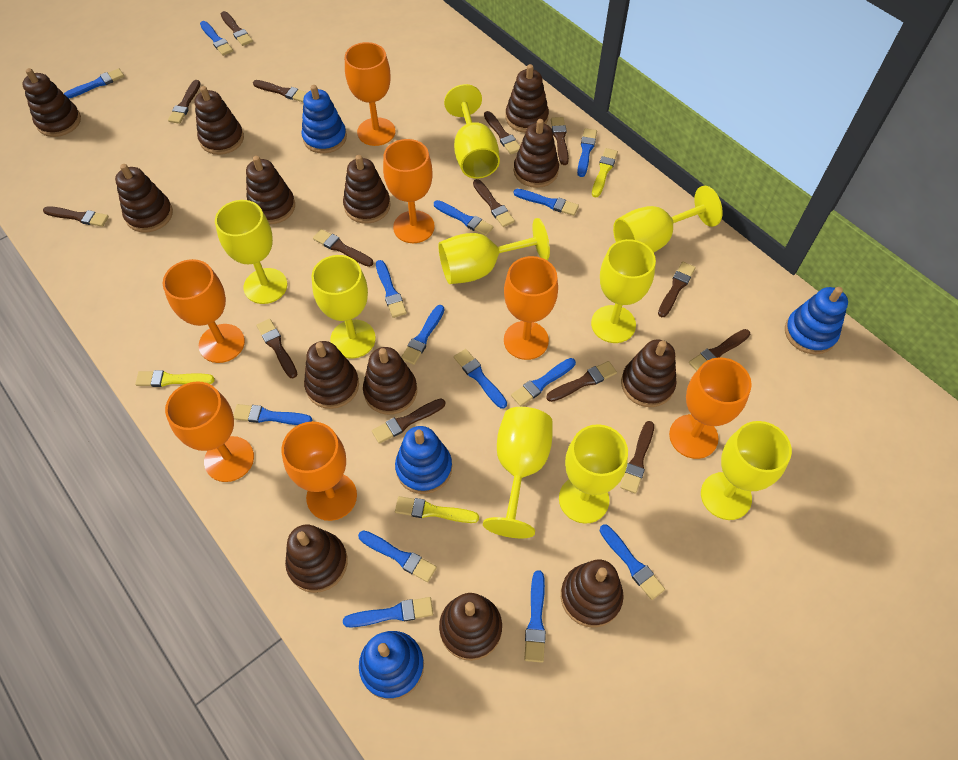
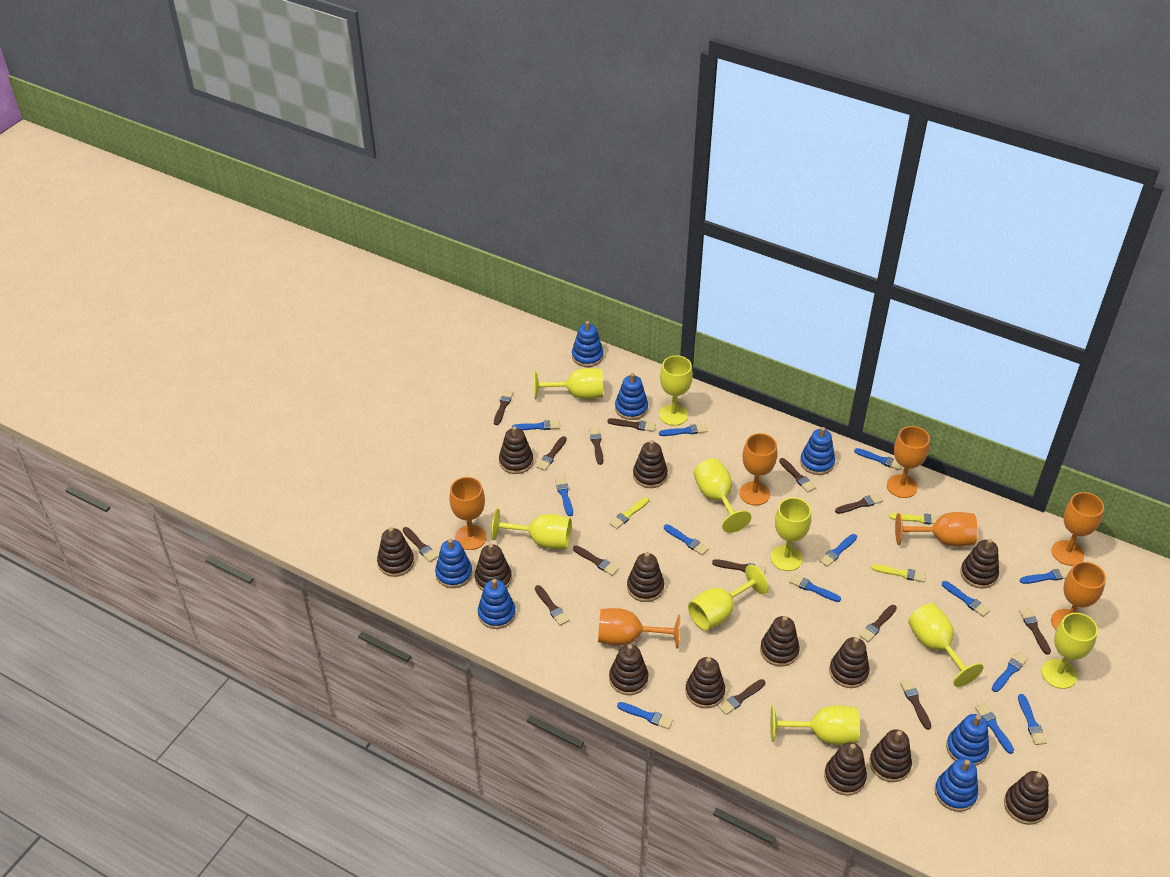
blue brush: 14 -> 13
blue stacking toy: 4 -> 7

